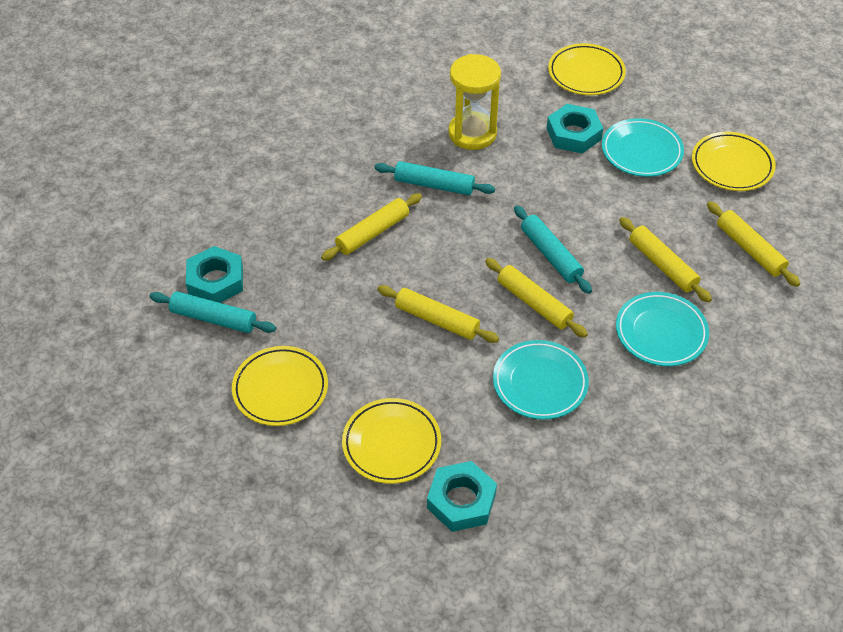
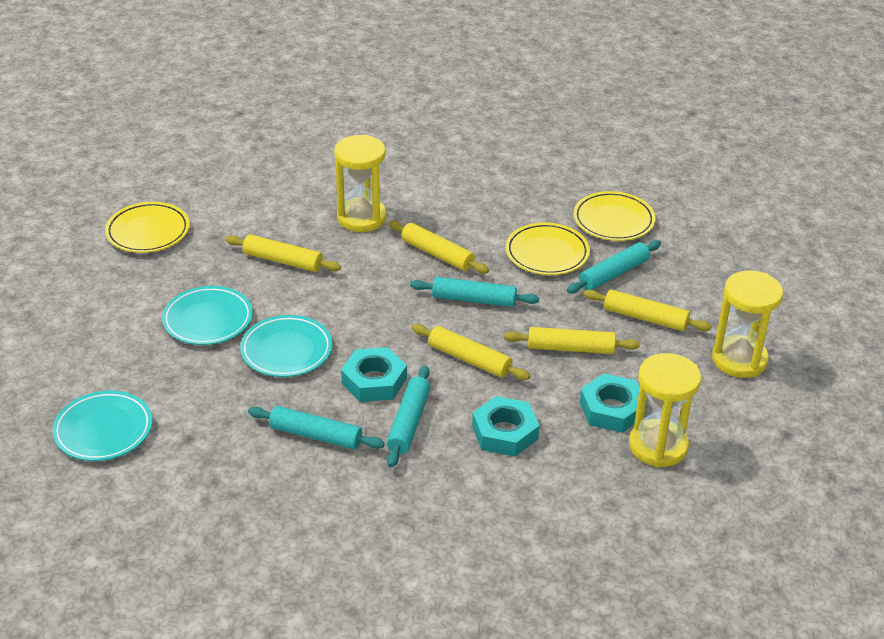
turquoise rolling pin: 3 -> 4
yellow hourglass: 1 -> 3
yellow plate: 4 -> 3

